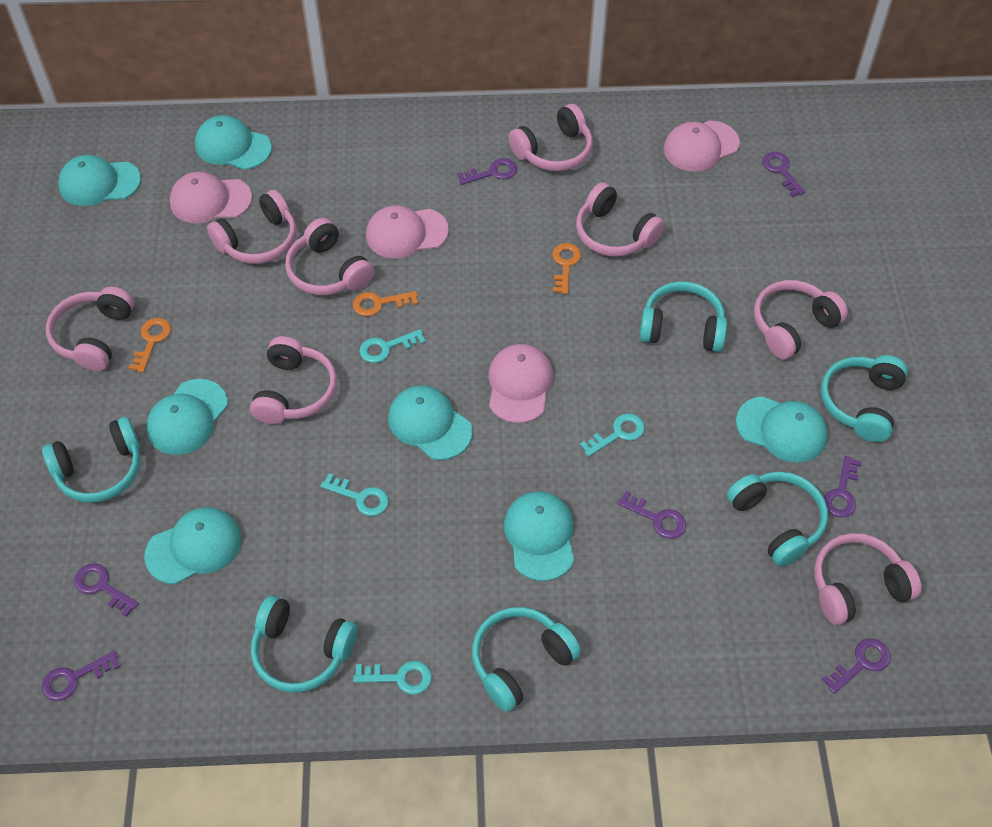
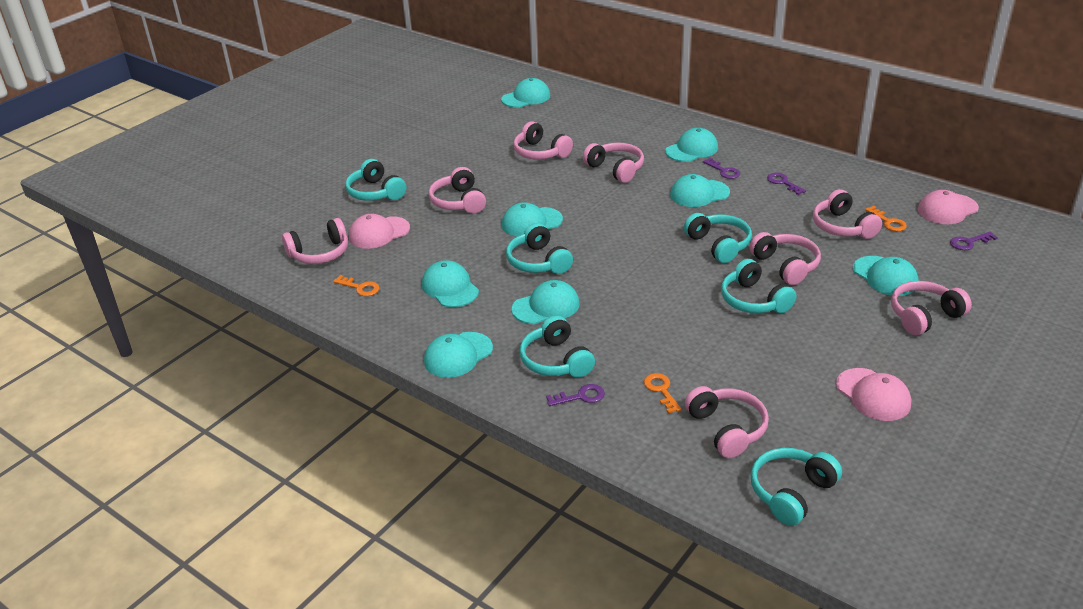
pink cap: 4 -> 3
purple key: 7 -> 4
turquoise cap: 7 -> 8
turquoise key: 4 -> 0

